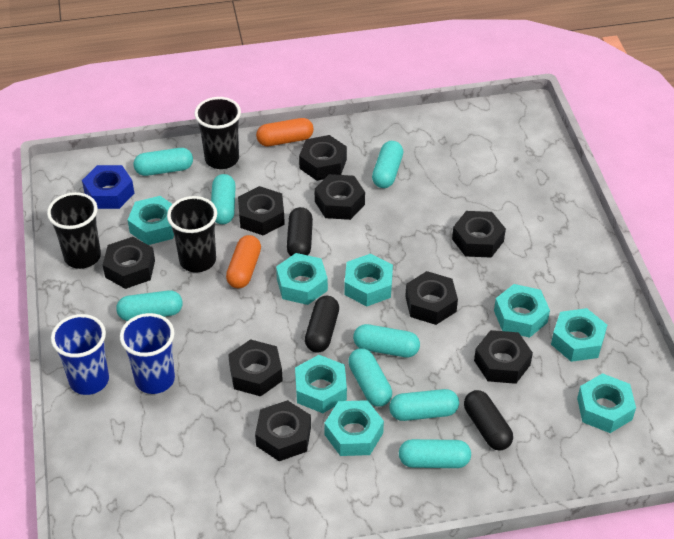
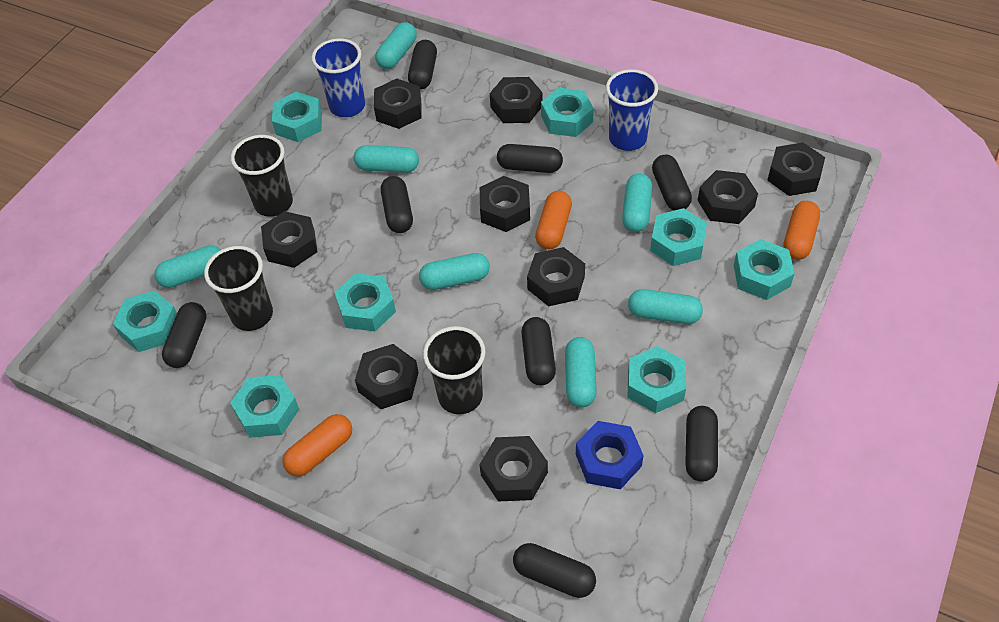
black capsule: 3 -> 8
orange capsule: 2 -> 3
turquoise capsule: 8 -> 7

